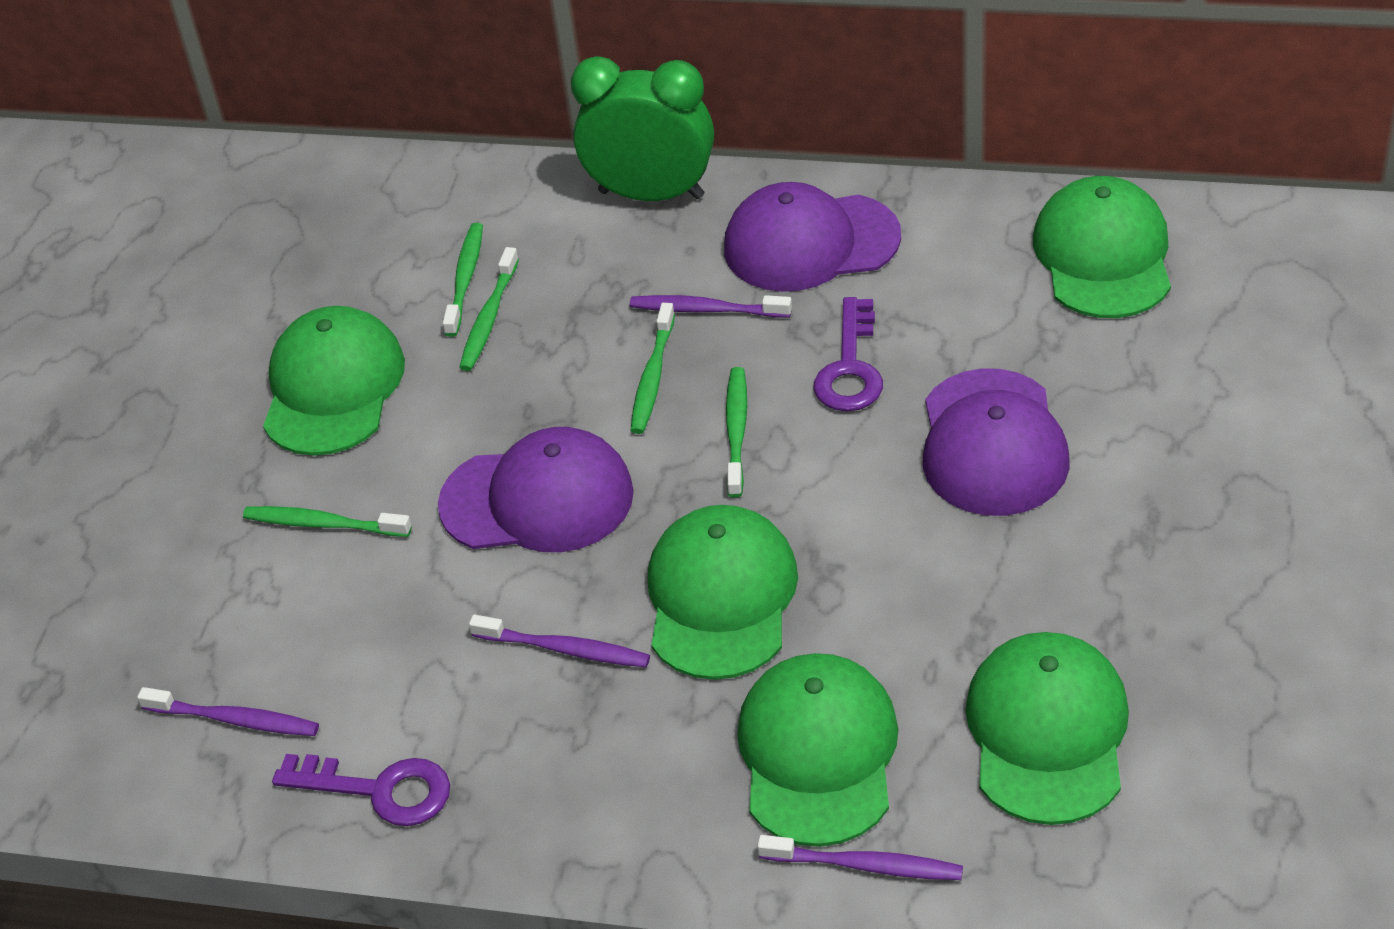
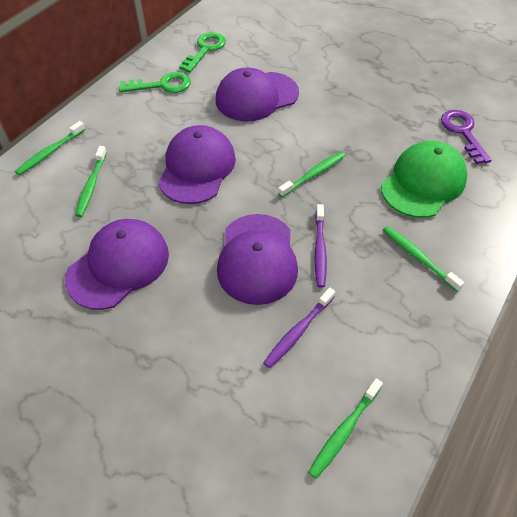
green cap: 5 -> 1
green clock: 1 -> 0
green key: 0 -> 2
purple cap: 3 -> 4
purple key: 2 -> 1
purple toothbrush: 4 -> 2

